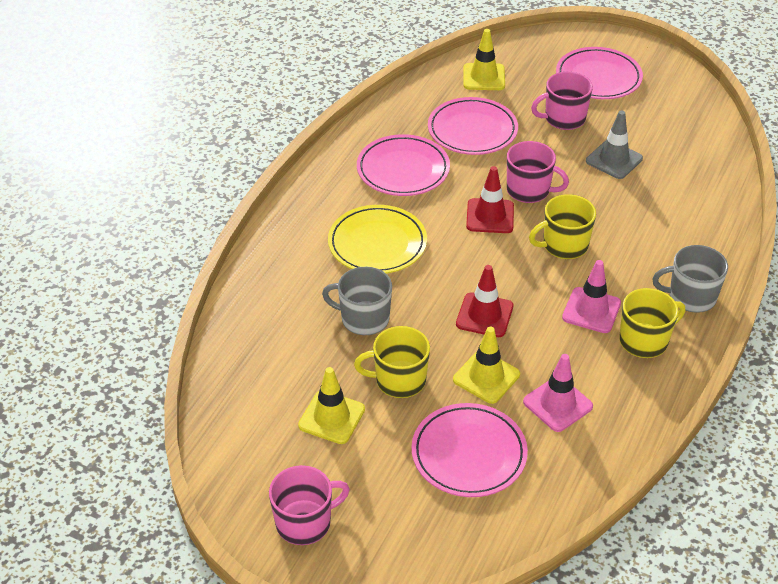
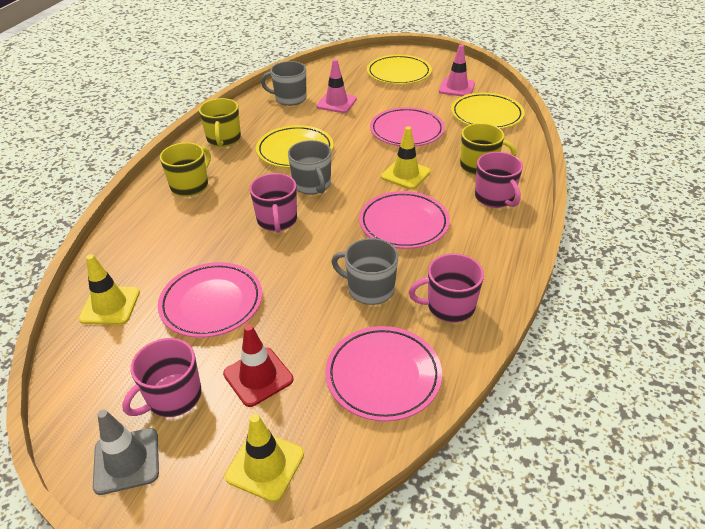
grey mug: 2 -> 3
pink mug: 3 -> 4
red traffic cone: 2 -> 1
yellow plate: 1 -> 3

